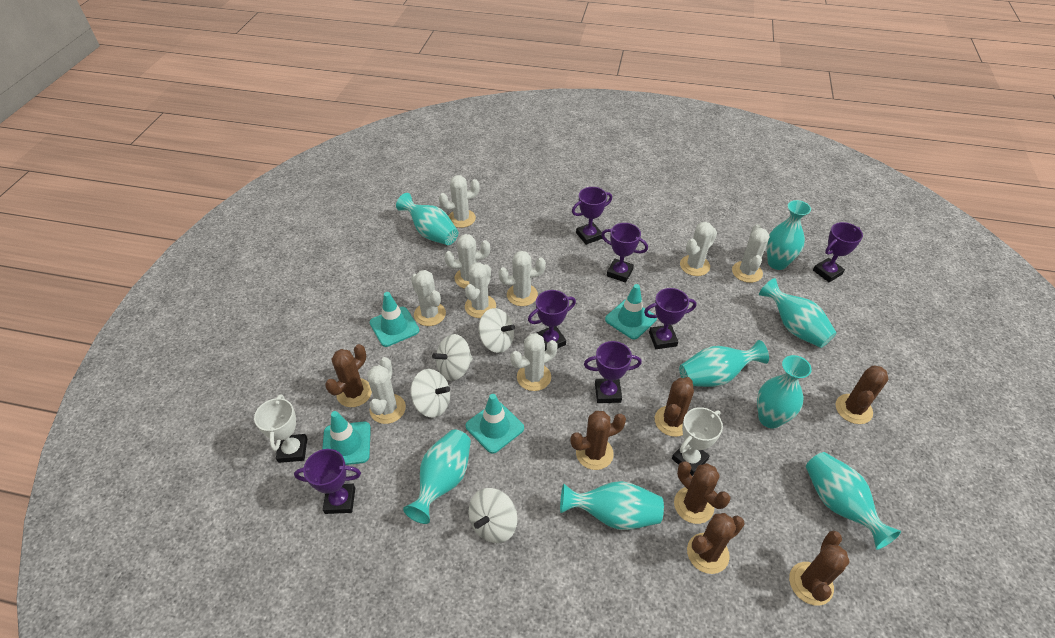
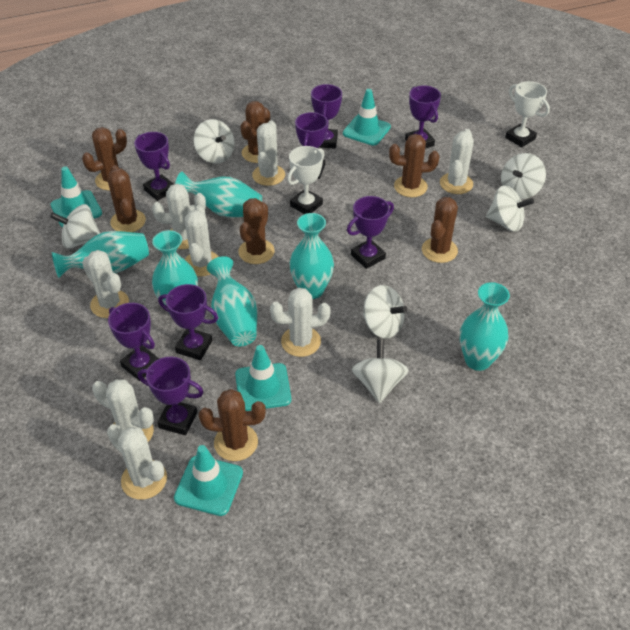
purple trophy: 7 -> 8
turquoise vase: 8 -> 6
white cactus: 9 -> 8
white spinning top: 4 -> 6

